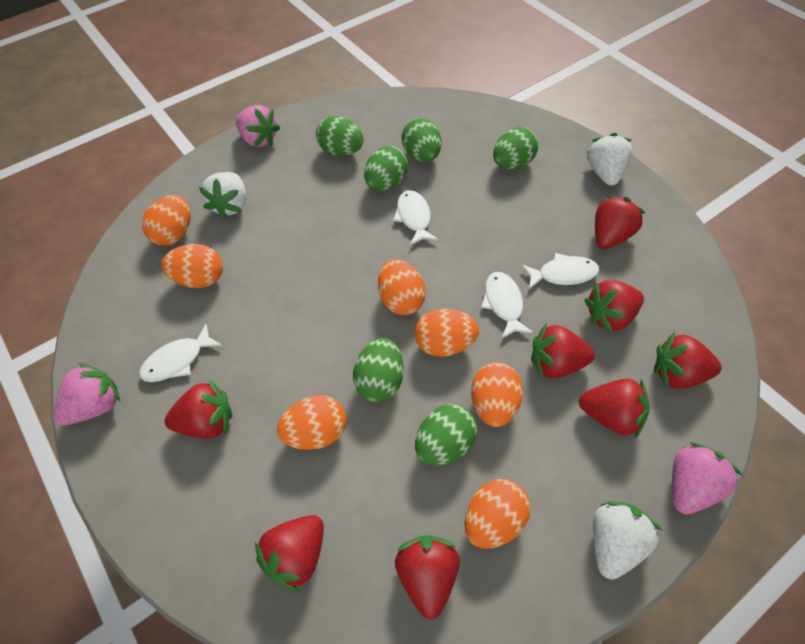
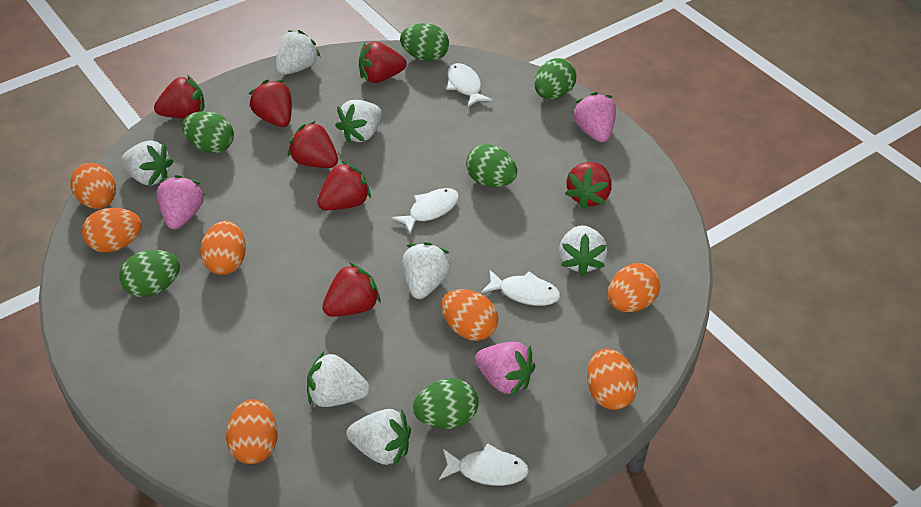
red strawberry: 8 -> 7
white strawberry: 3 -> 7

